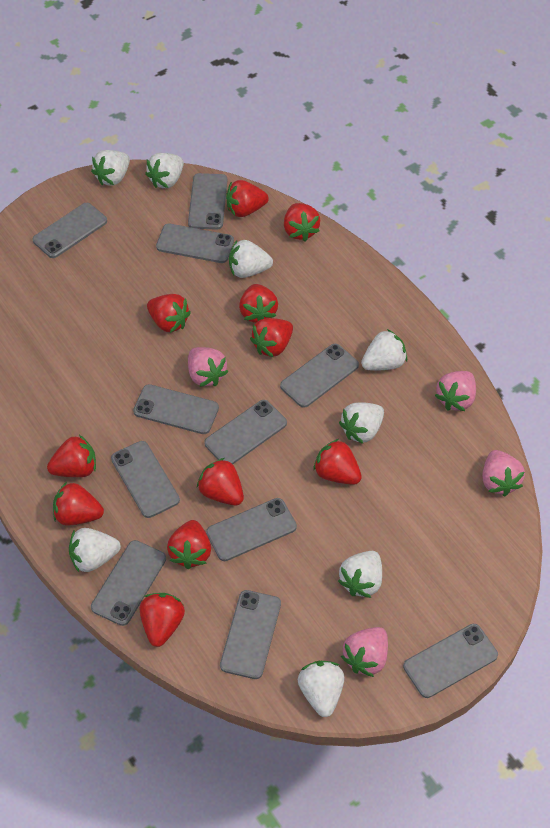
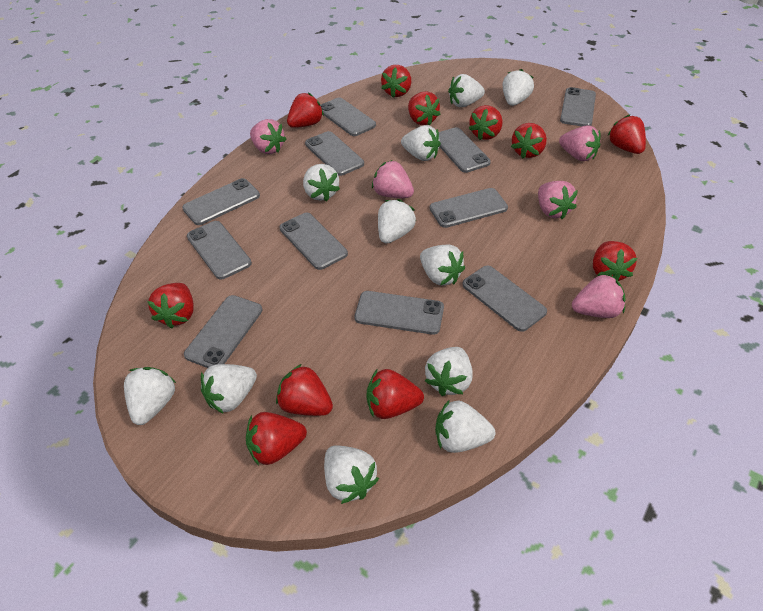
pink strawberry: 4 -> 5
white strawberry: 8 -> 11

